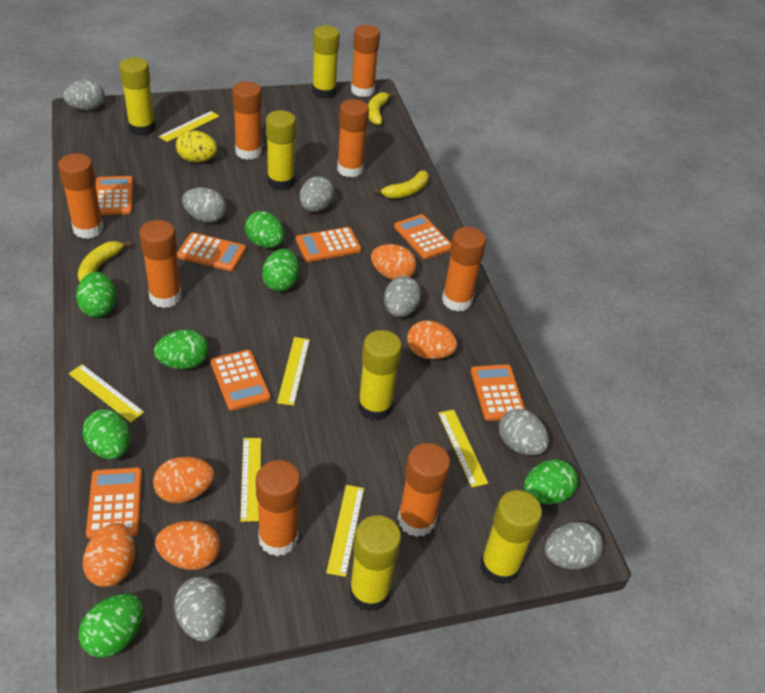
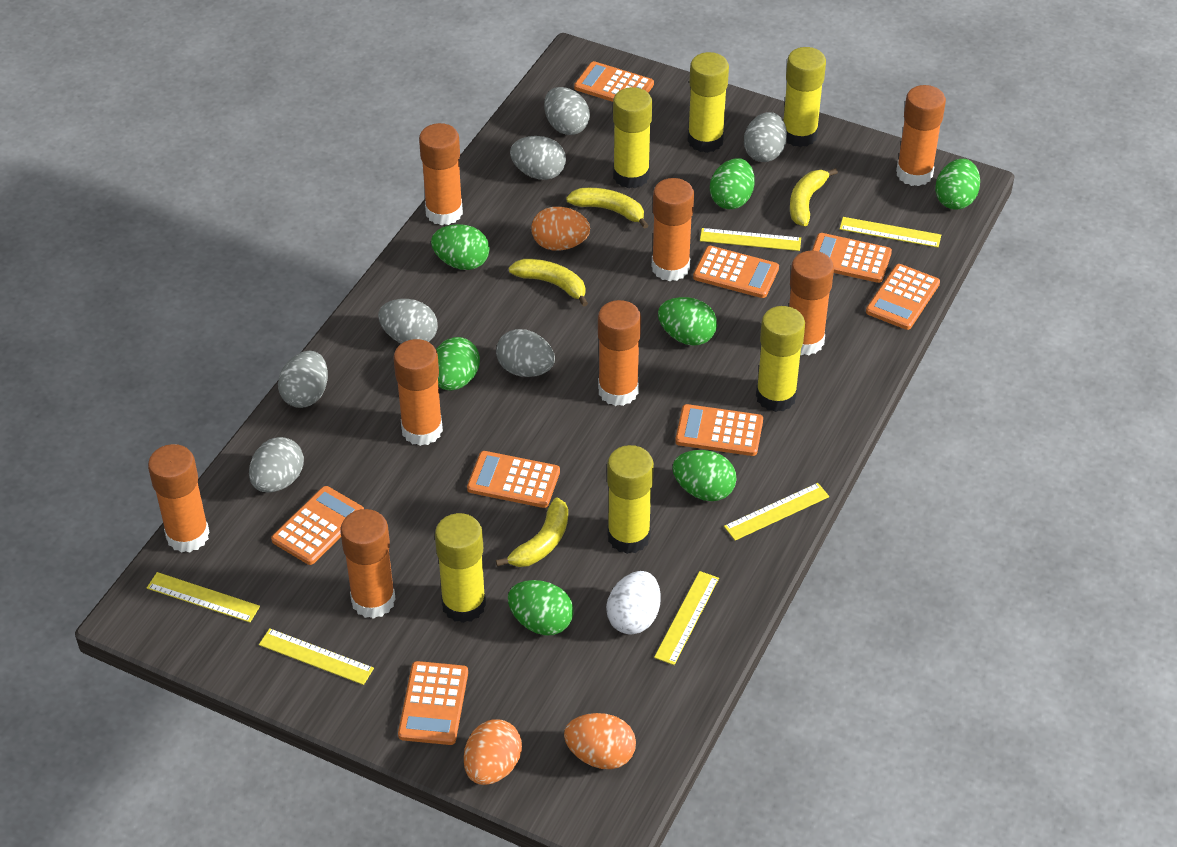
orange calculator: 7 -> 8
orange egg: 5 -> 3
white egg: 0 -> 1
yellow banana: 3 -> 4
yellow egg: 1 -> 0

